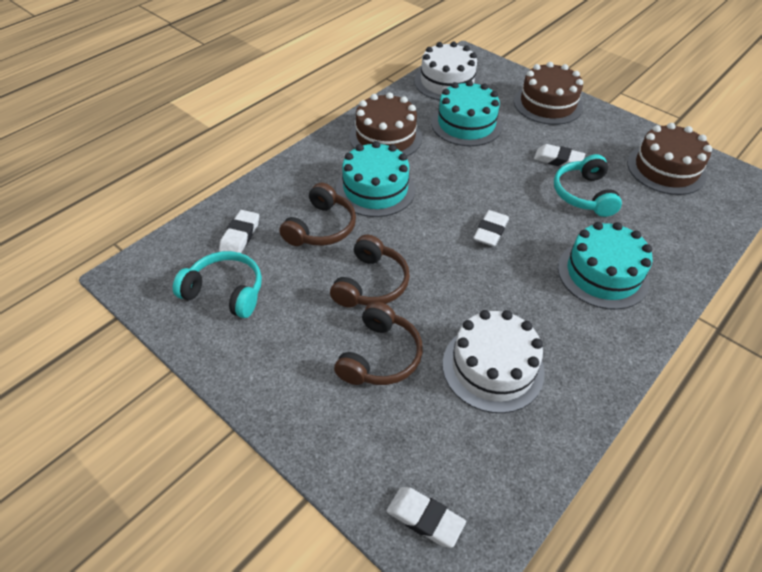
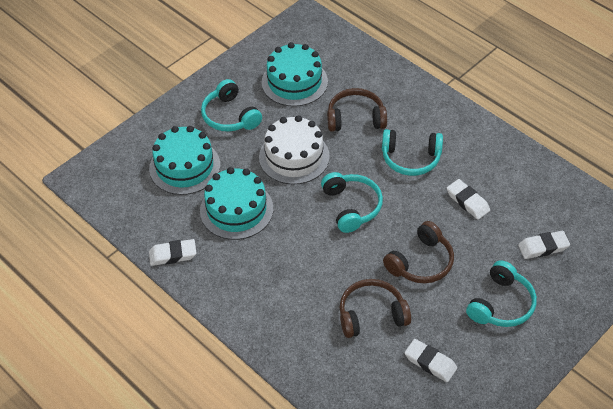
brown cake: 3 -> 0
turquoise headphones: 2 -> 4
white cake: 2 -> 1

